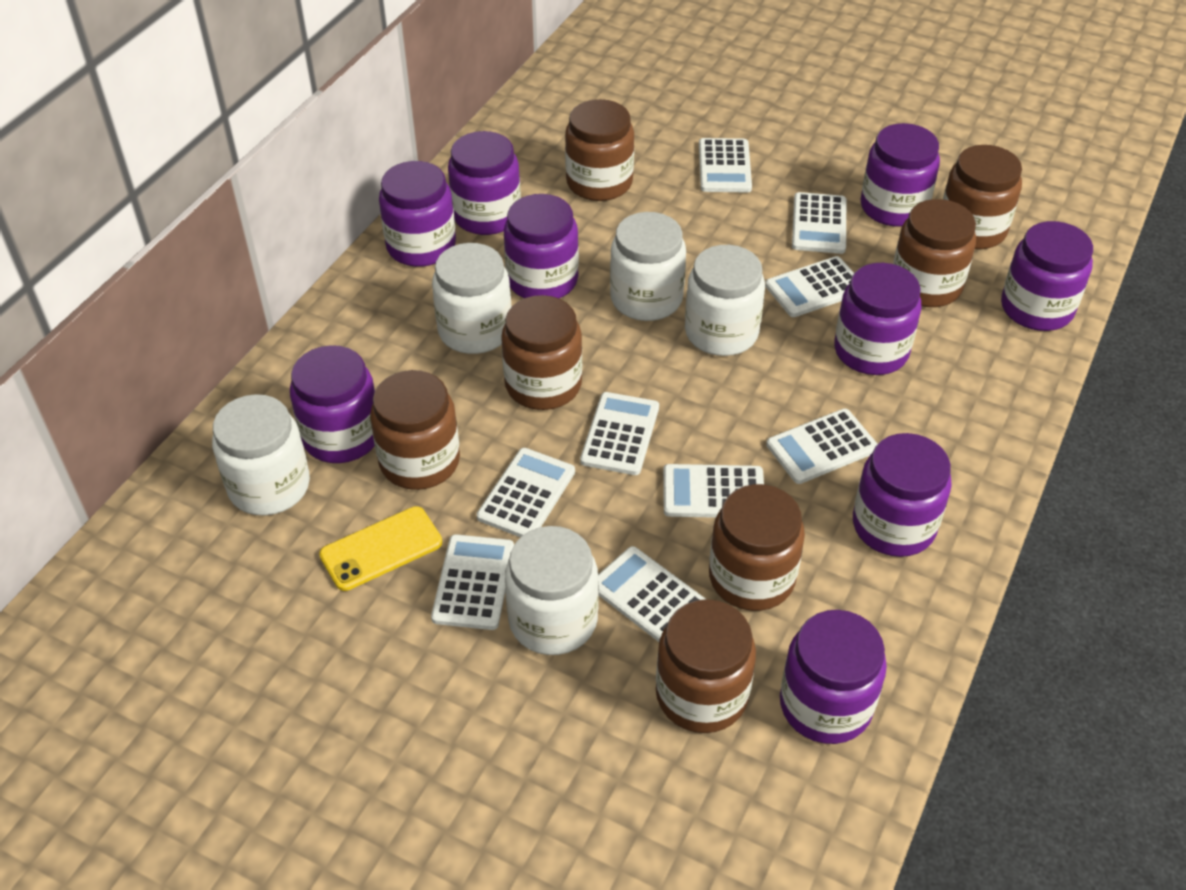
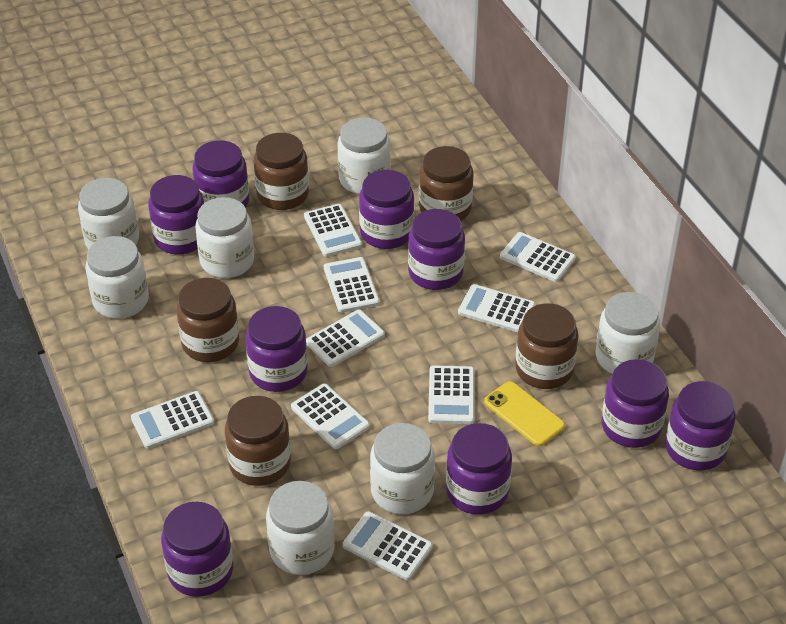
brown jar: 7 -> 5
white jar: 5 -> 7

